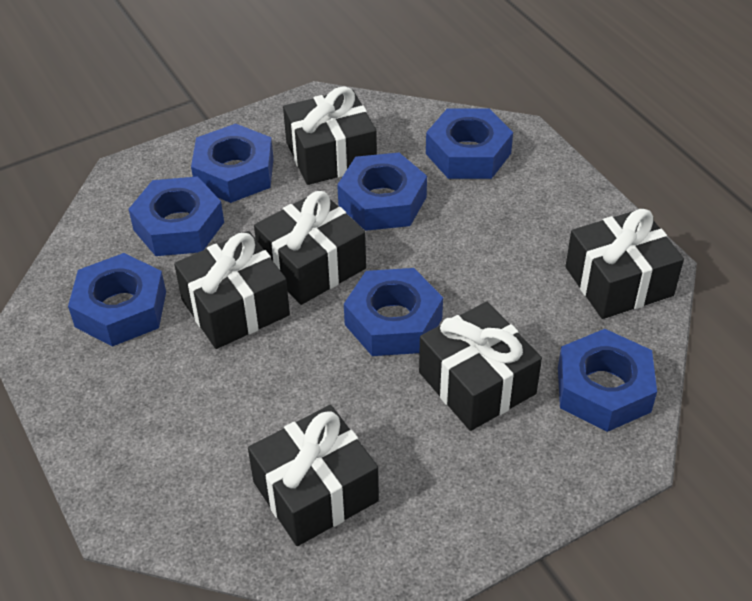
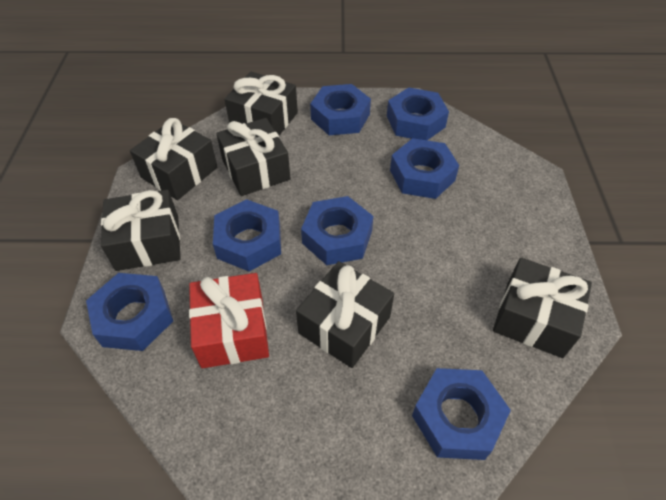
red gift: 0 -> 1

